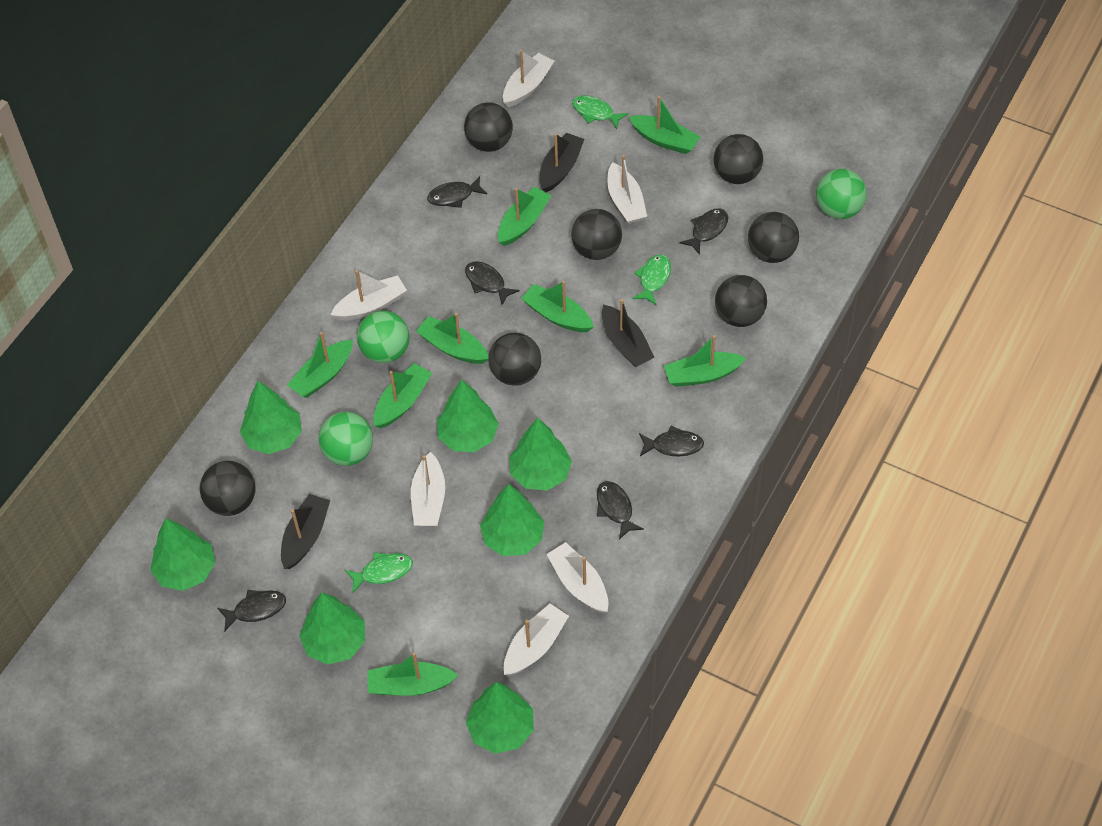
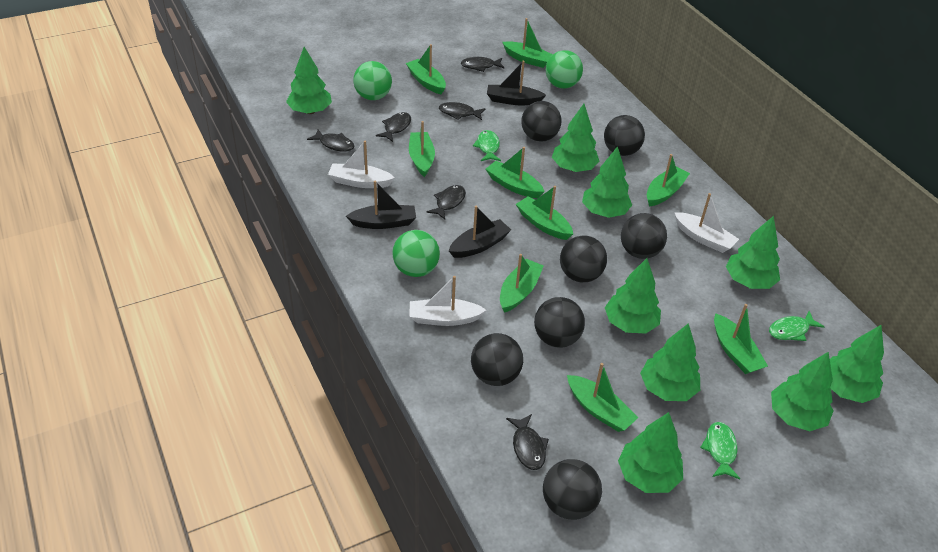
green boat: 8 -> 9
green tree: 7 -> 9
white boat: 6 -> 3

